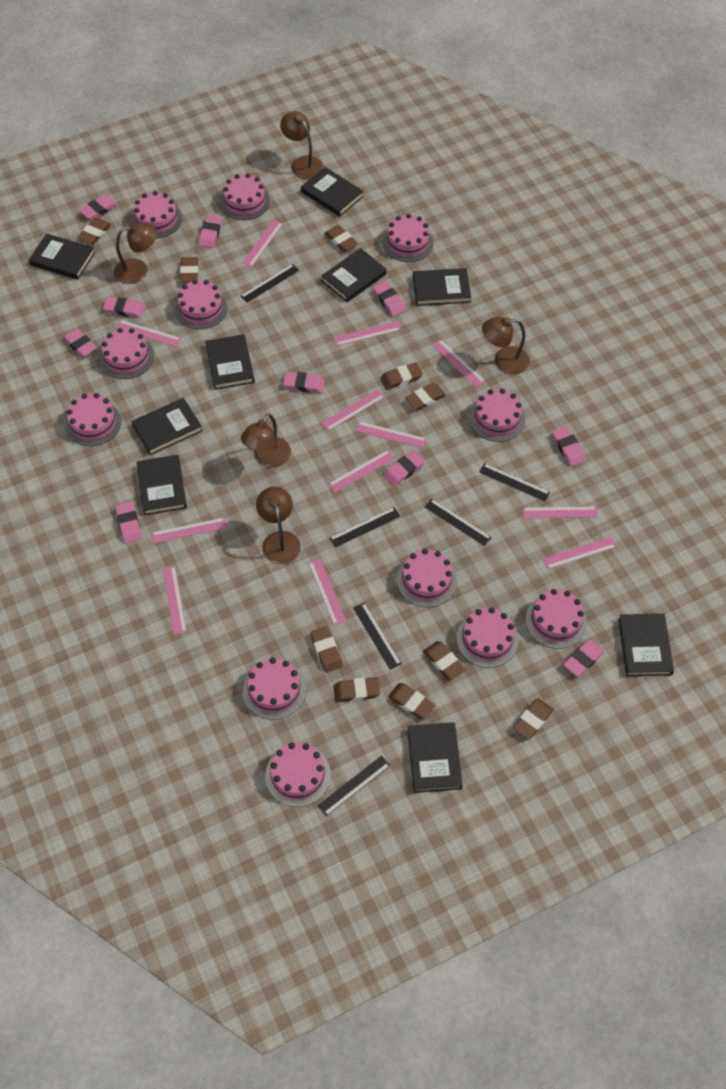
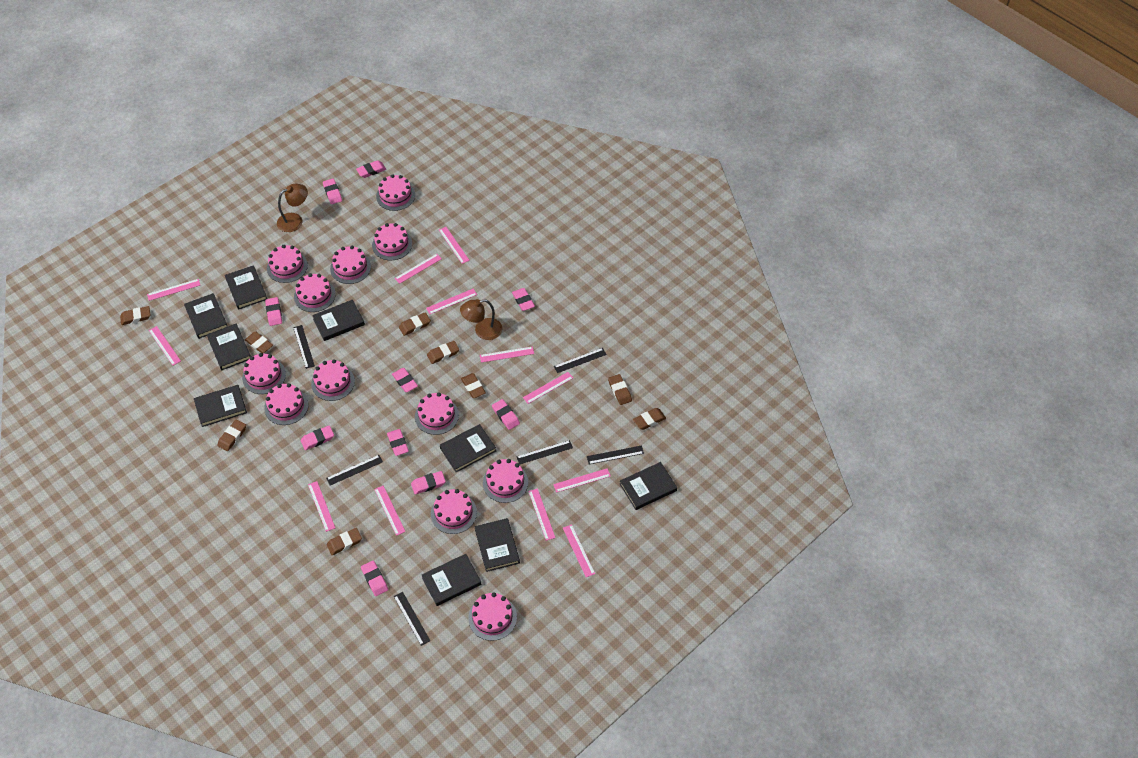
brown eraser: 10 -> 9
brown lamp: 5 -> 2

